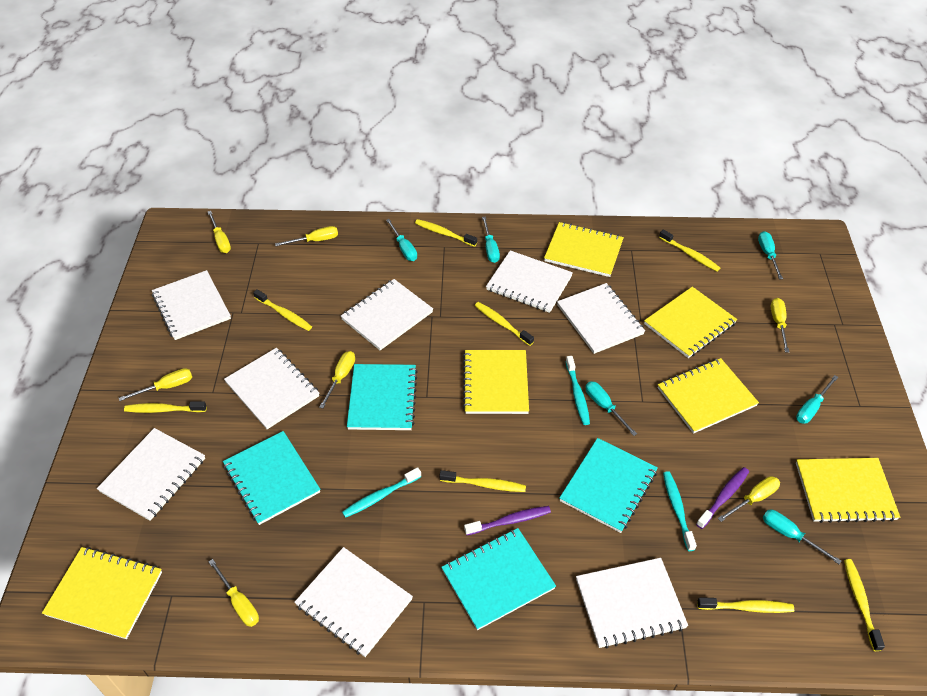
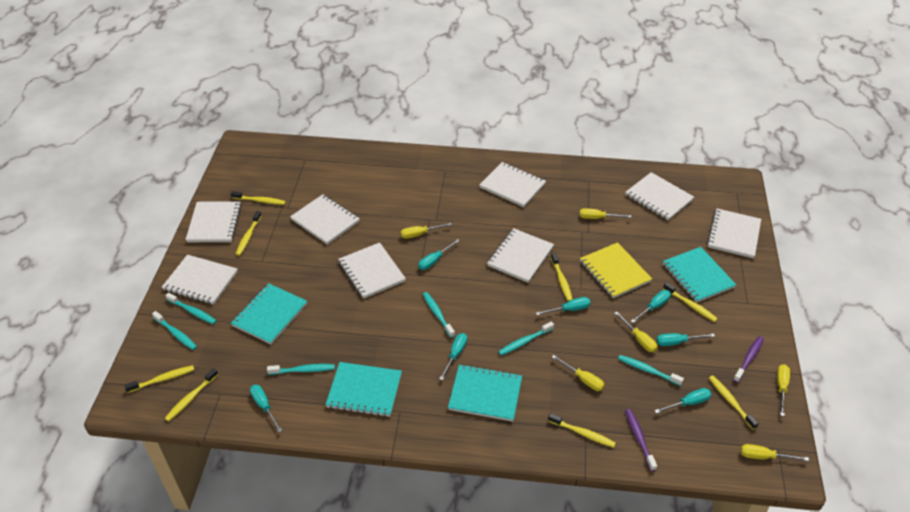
turquoise screwdriver: 6 -> 7
turquoise toothbrush: 3 -> 6
yellow notebook: 6 -> 1
yellow screwdriver: 7 -> 6

